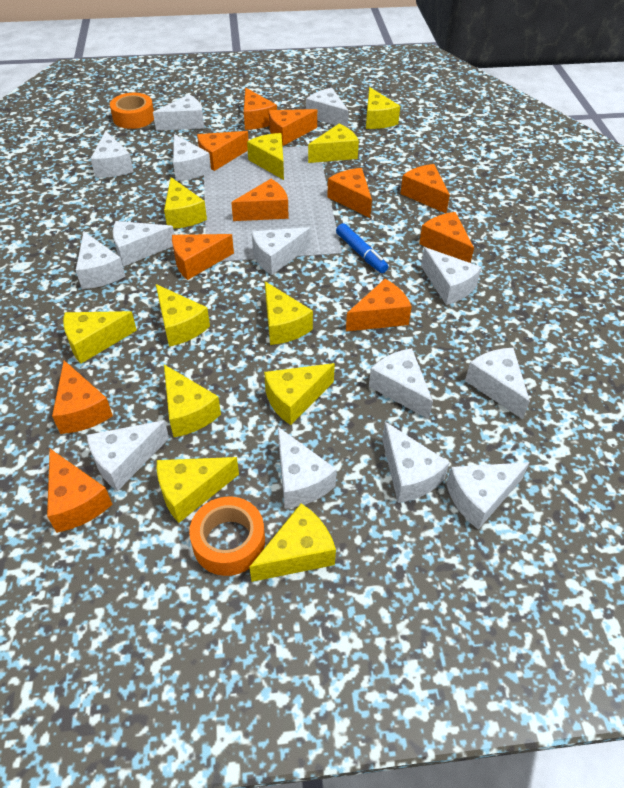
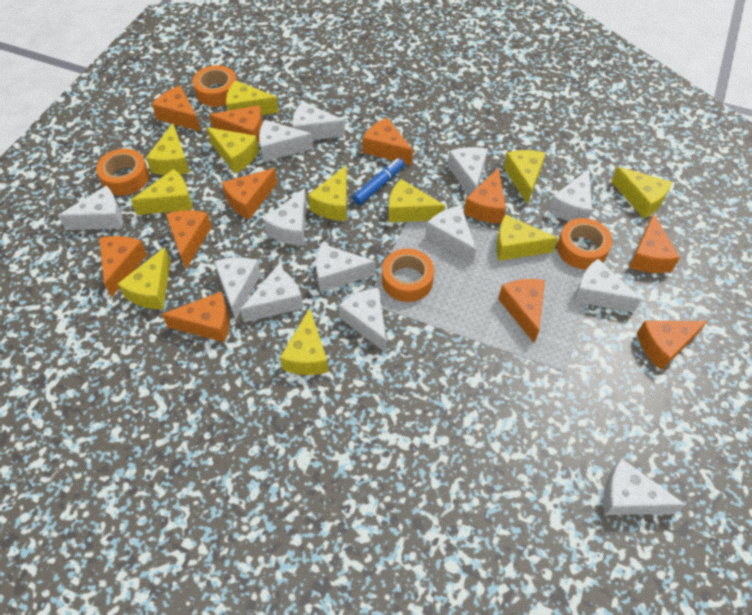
orange tape: 2 -> 4
white cheese: 14 -> 13

